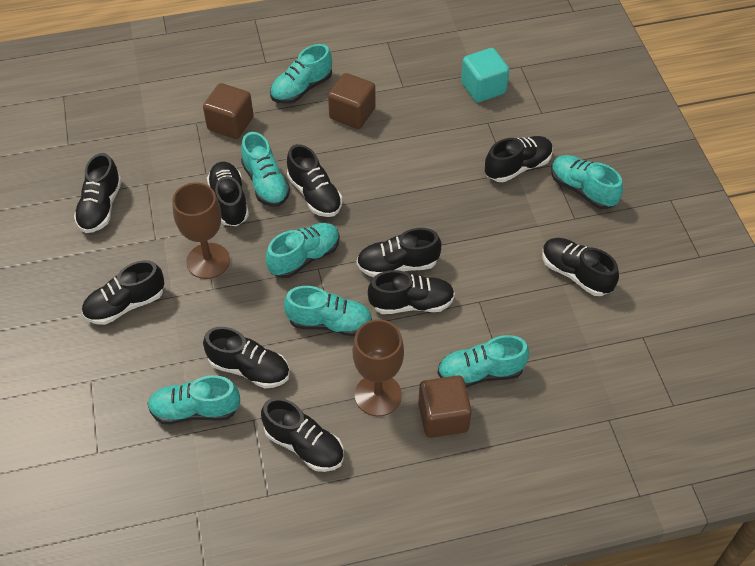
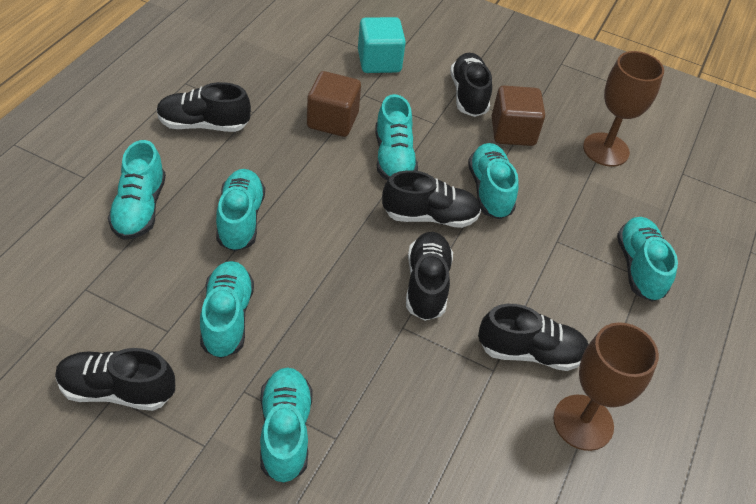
black shoe: 10 -> 6
brown cube: 3 -> 2

